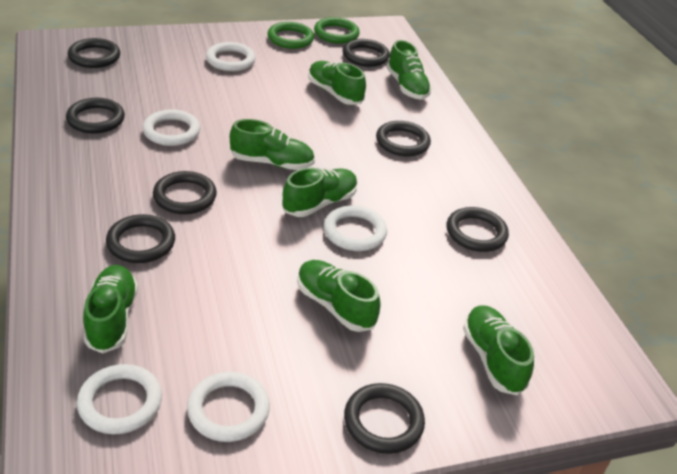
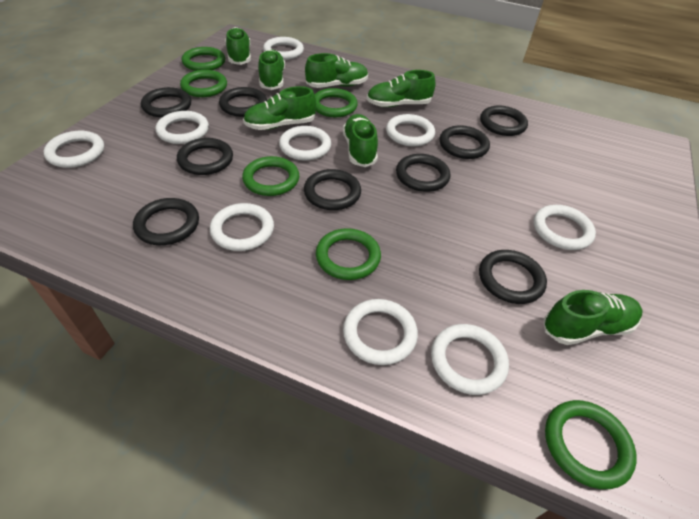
black ring: 8 -> 9
green ring: 2 -> 6
white ring: 5 -> 9

